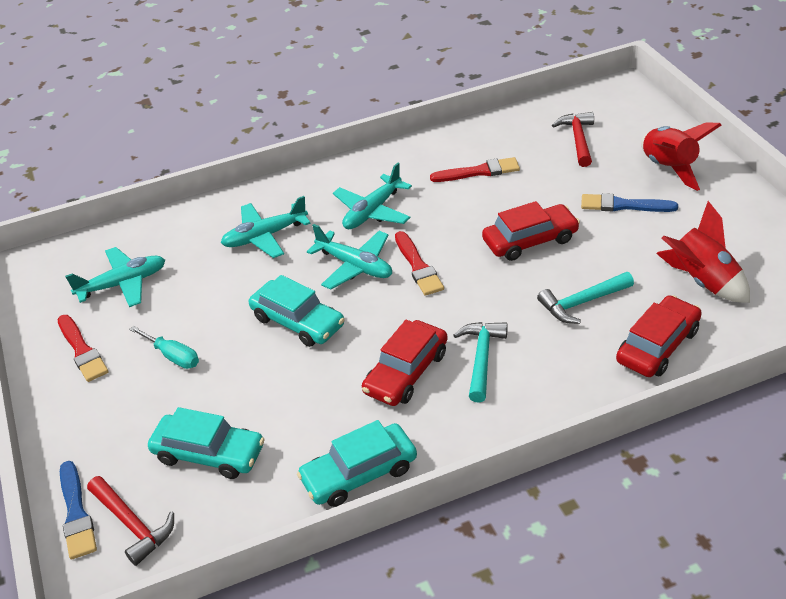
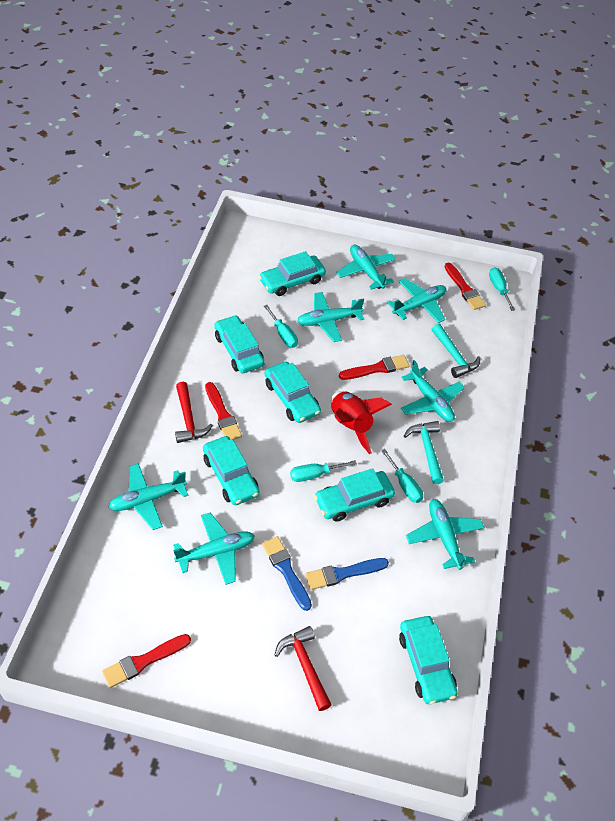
red brush: 3 -> 4
red car: 3 -> 0
red rocket: 2 -> 1
turquoise car: 3 -> 6
turquoise plane: 4 -> 7
turquoise screwdriver: 1 -> 4

